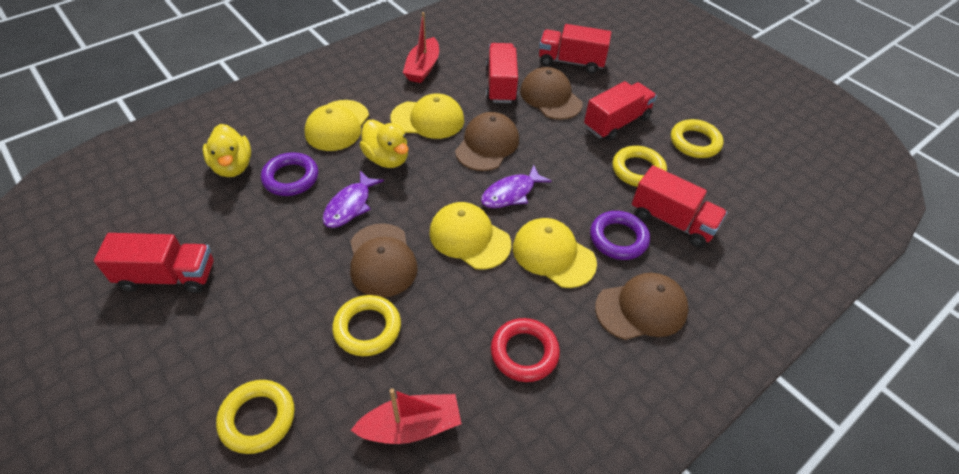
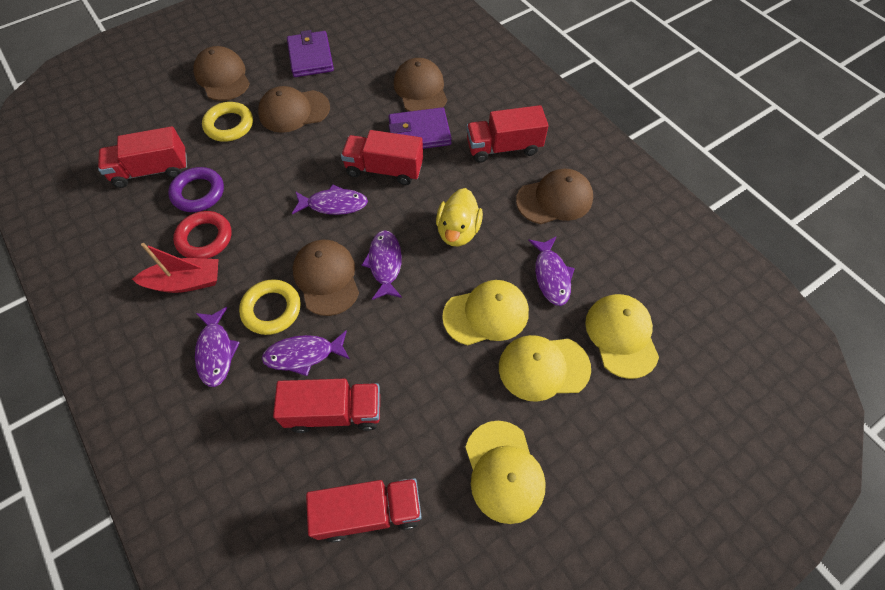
brown cap: 4 -> 5
purple fish: 2 -> 5
purple ring: 2 -> 1
purple wallet: 0 -> 2
red boat: 2 -> 1
yellow duck: 2 -> 1
yellow ring: 4 -> 2

